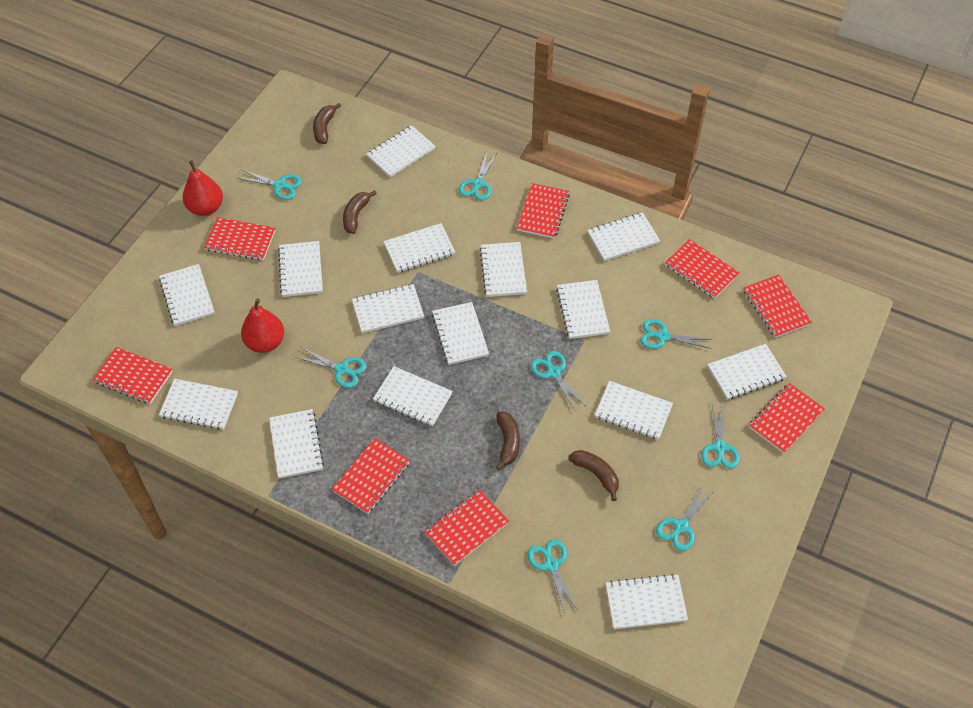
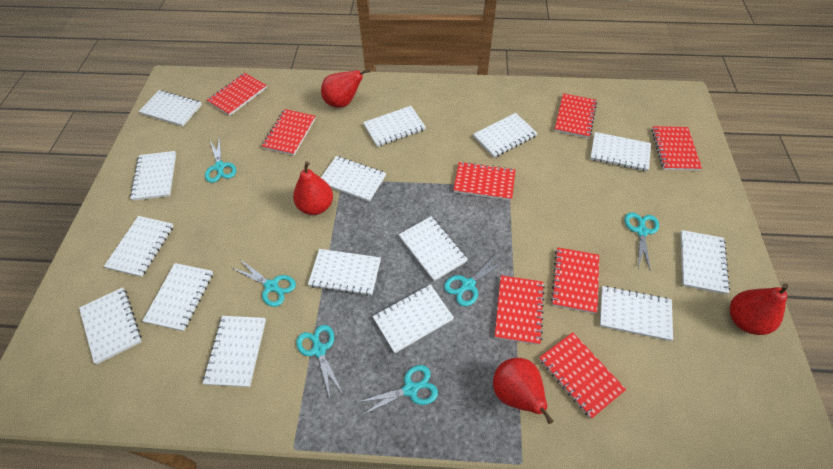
brown banana: 4 -> 0
red pear: 2 -> 4
turquoise scissors: 8 -> 6

